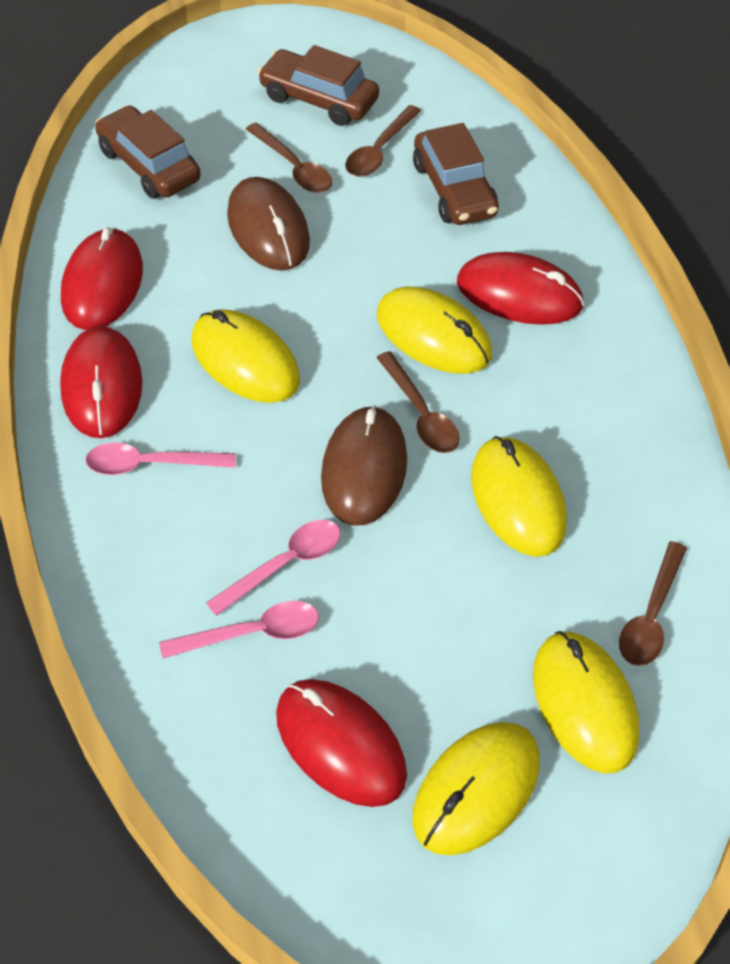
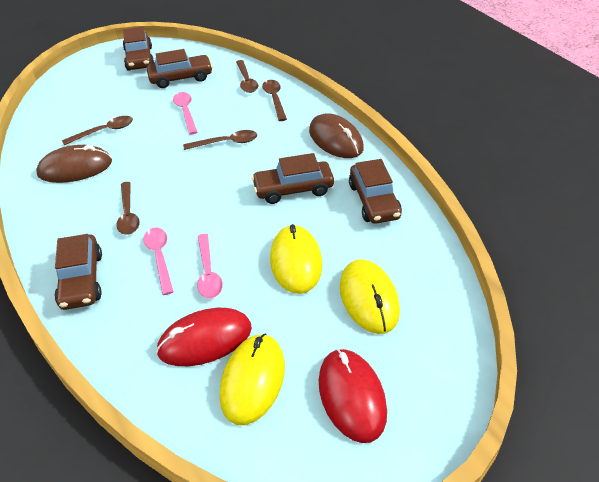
brown car: 3 -> 5
brown spoon: 4 -> 5
red mouse: 4 -> 2
yellow mouse: 5 -> 3

